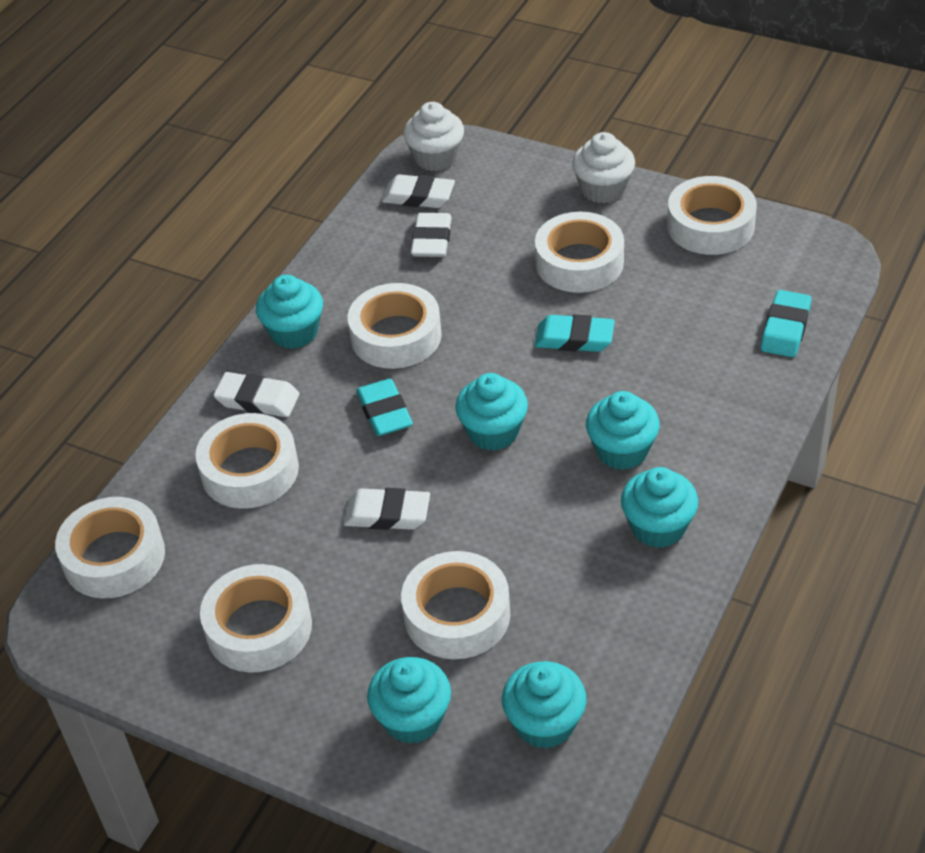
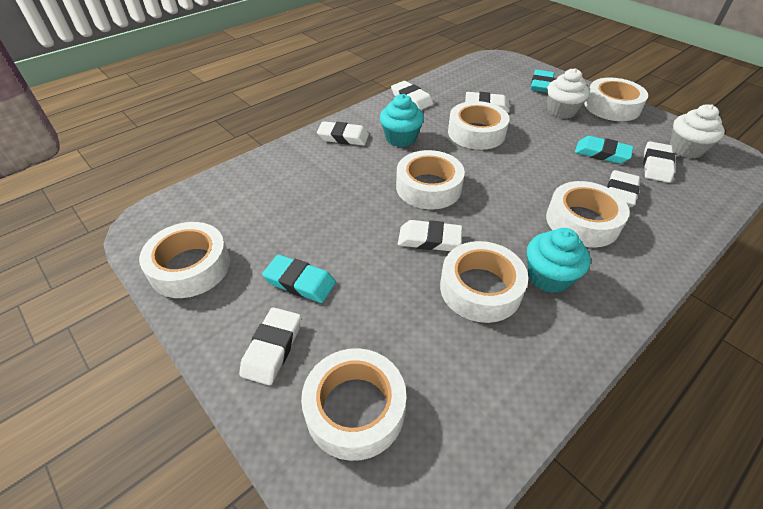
turquoise cupcake: 6 -> 2
white eraser: 4 -> 7

